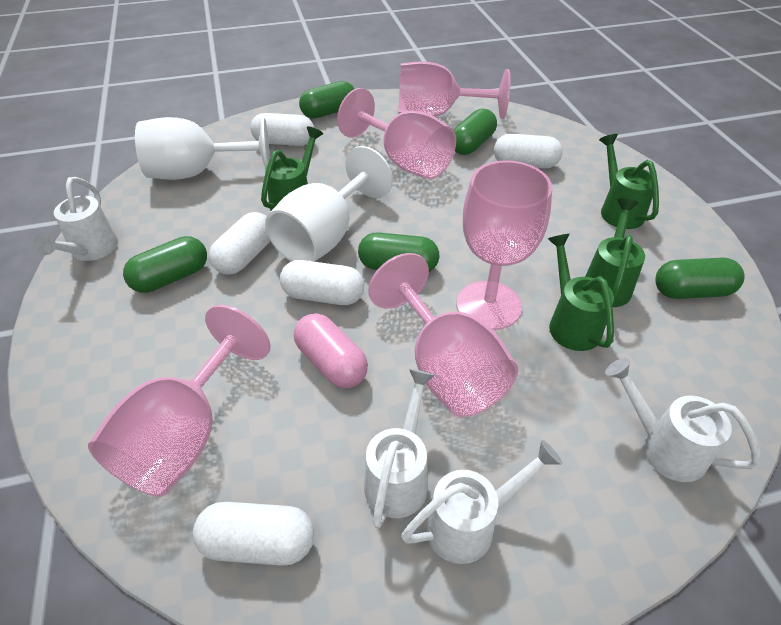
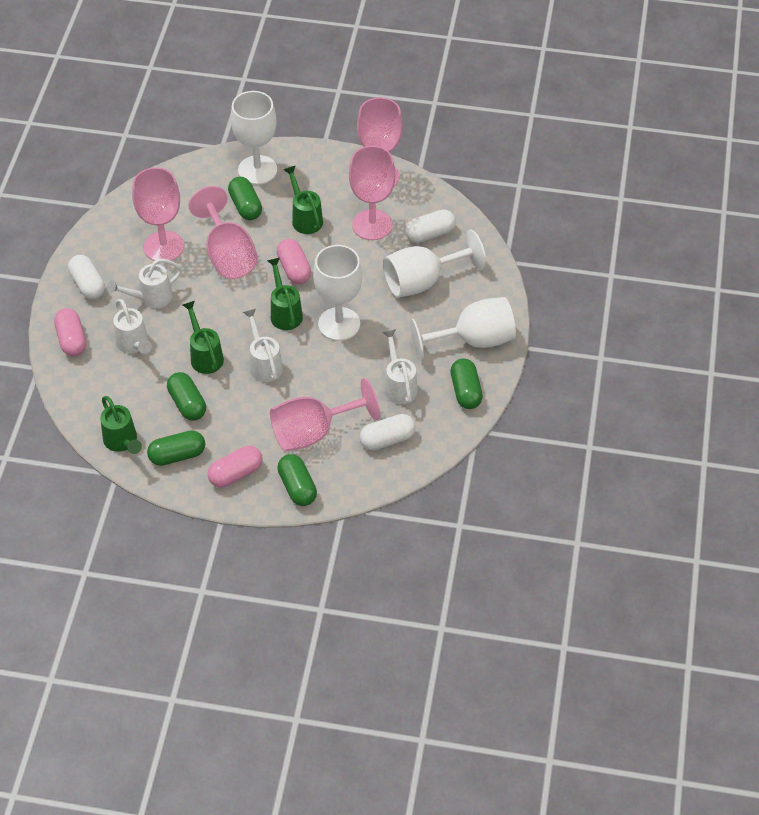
pink capsule: 1 -> 3
white capsule: 5 -> 3
white goblet: 2 -> 4

